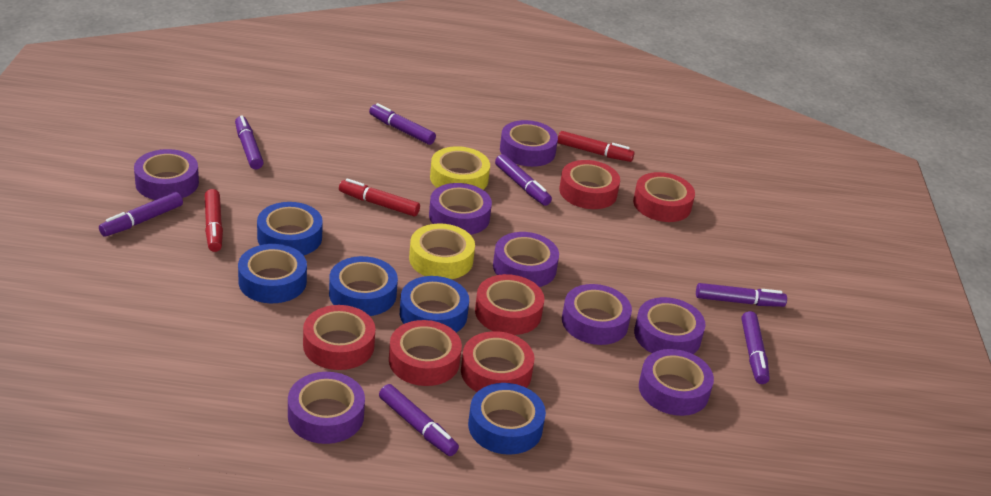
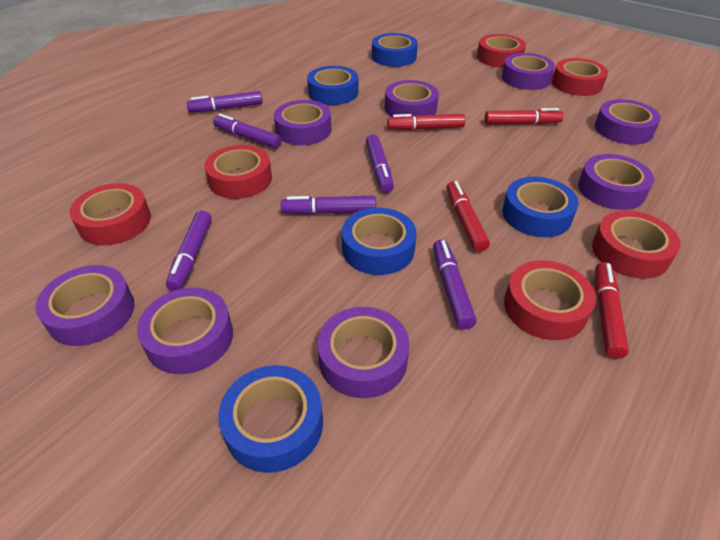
purple marker: 7 -> 6
red marker: 3 -> 4
yellow tape: 2 -> 0

